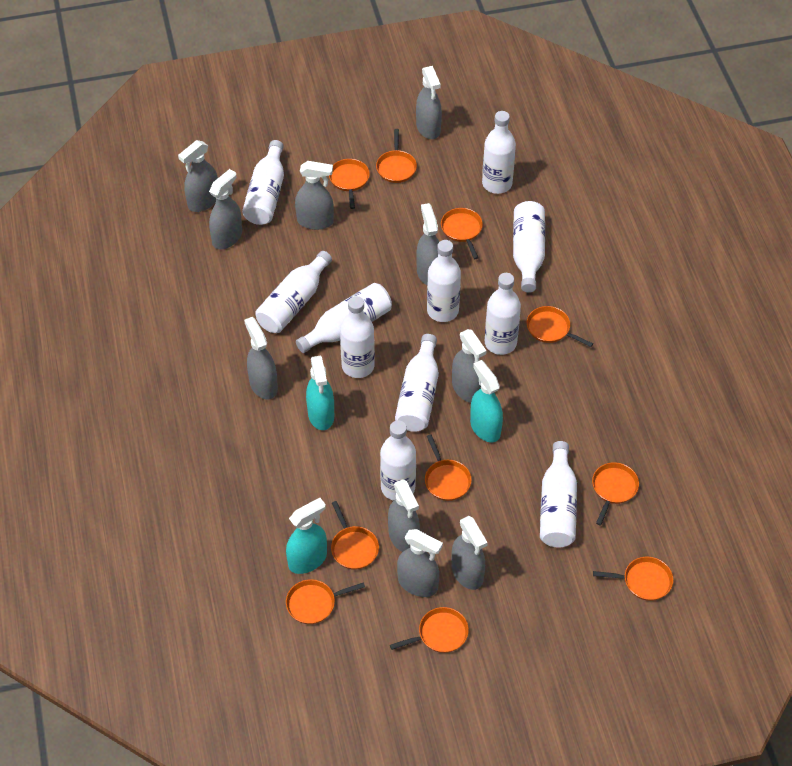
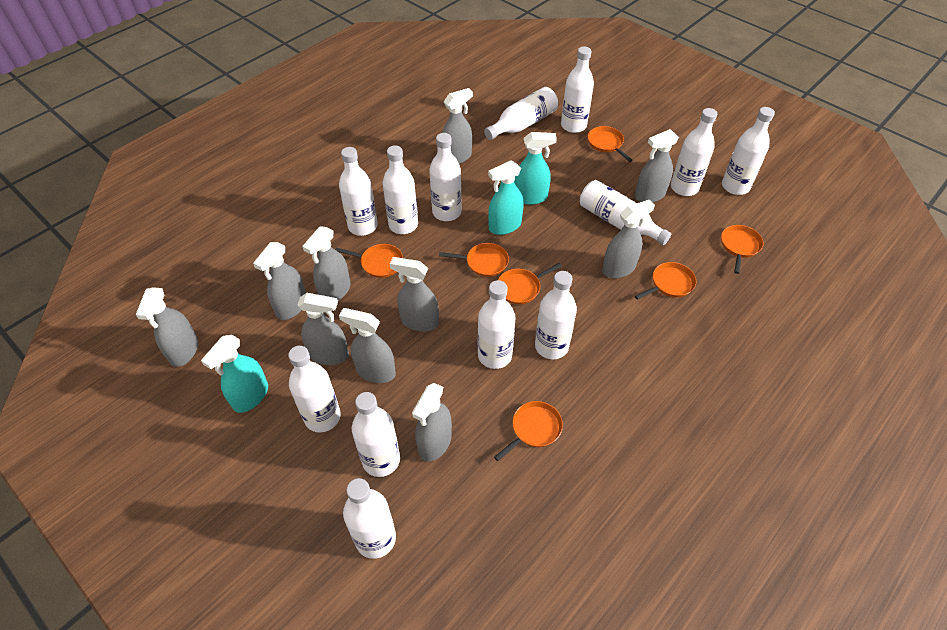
orange pan: 10 -> 7
white bottle: 11 -> 13

